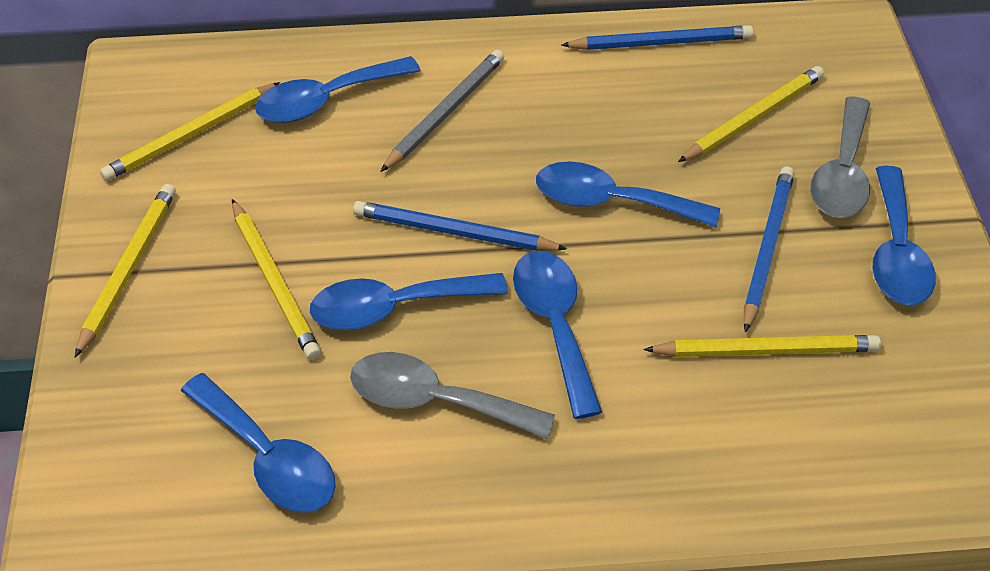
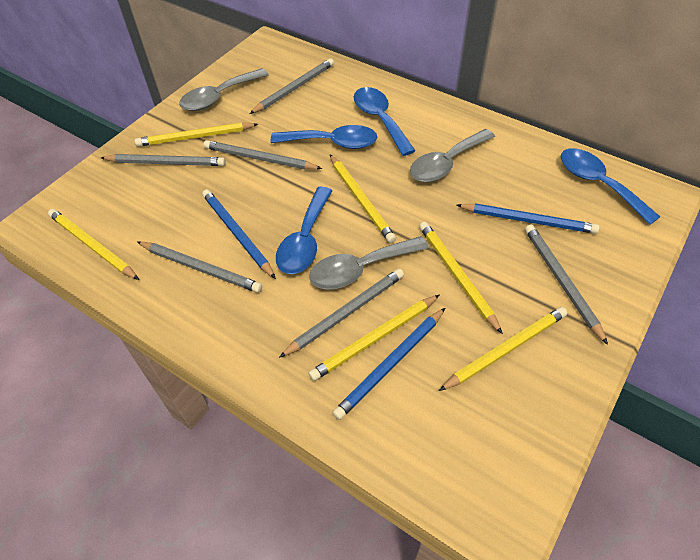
blue spoon: 6 -> 4
grey pencil: 1 -> 6
grey spoon: 2 -> 3
yellow pencil: 5 -> 6

